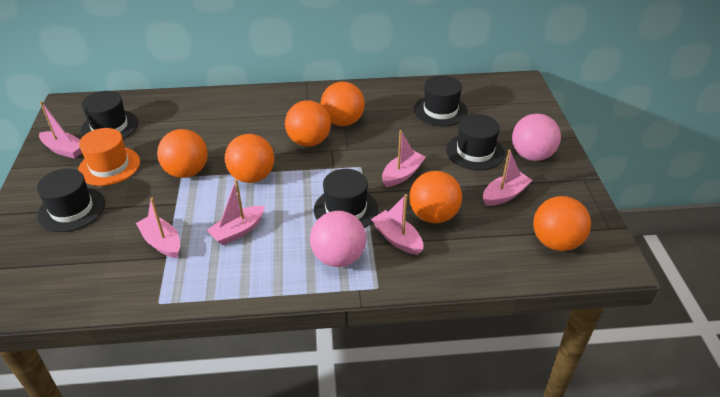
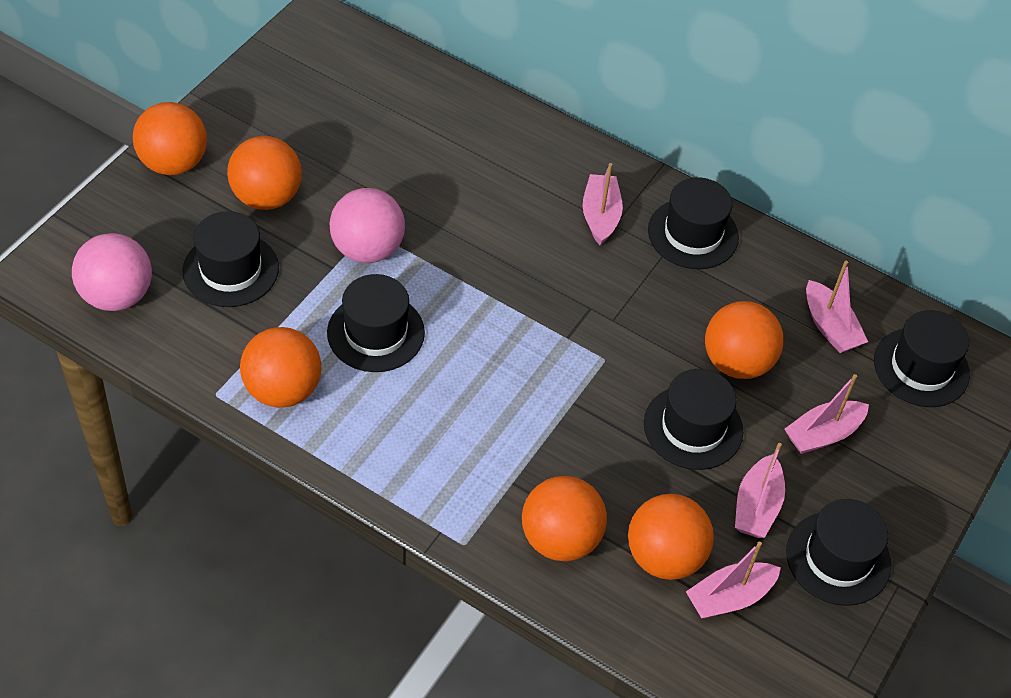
black hat: 5 -> 6
orange hat: 1 -> 0
pink boat: 6 -> 5

